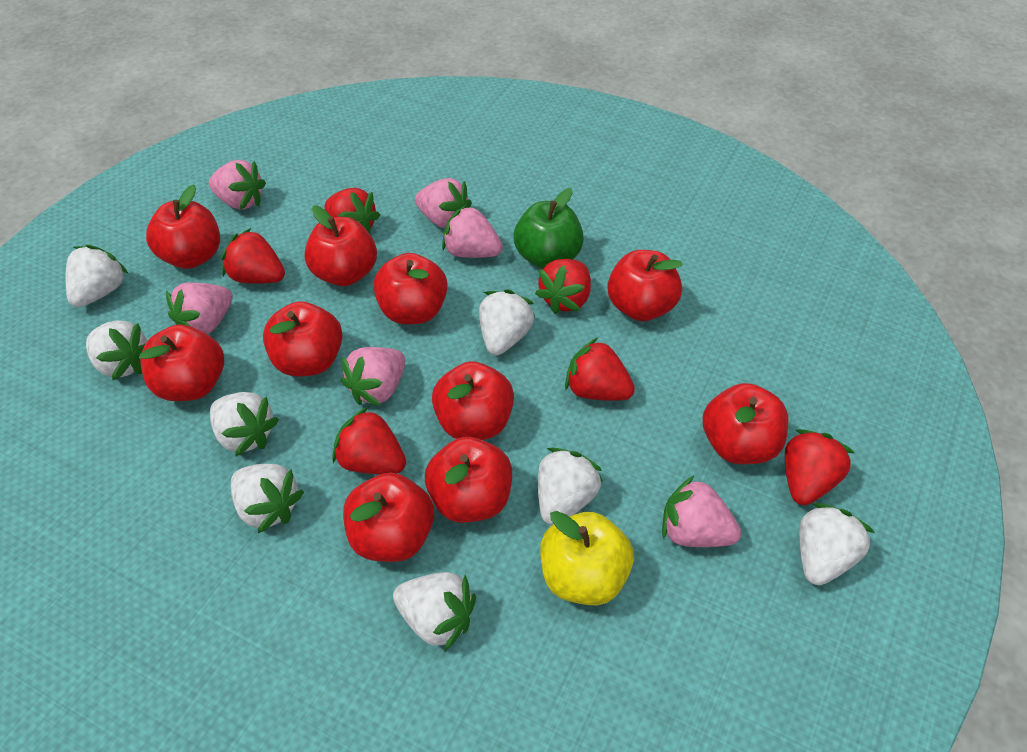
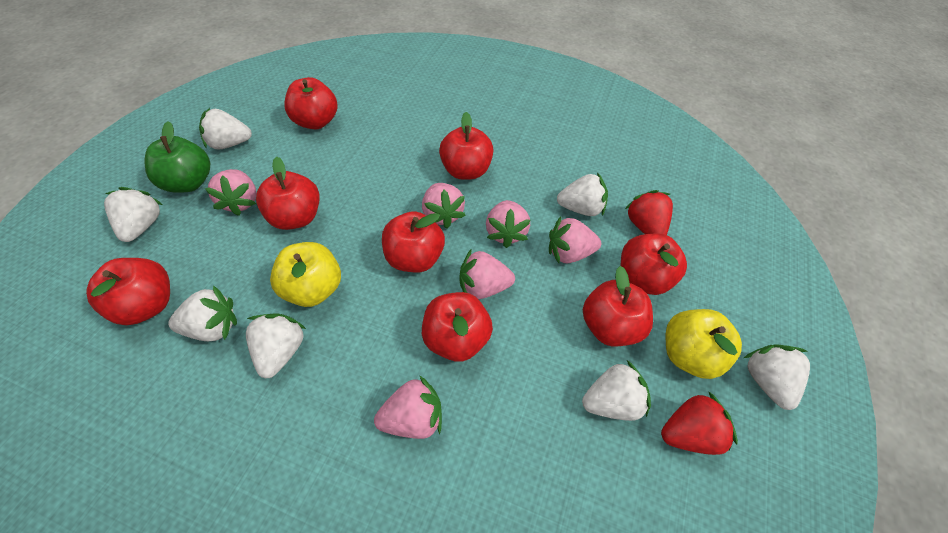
red apple: 10 -> 8
red strawberry: 6 -> 2
white strawberry: 8 -> 7
yellow apple: 1 -> 2

